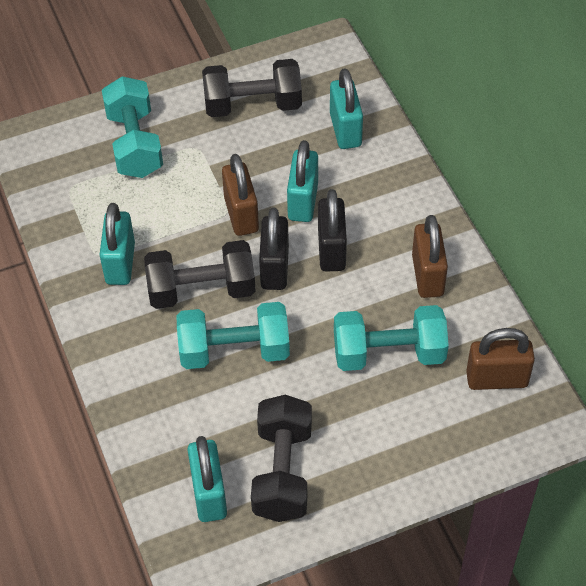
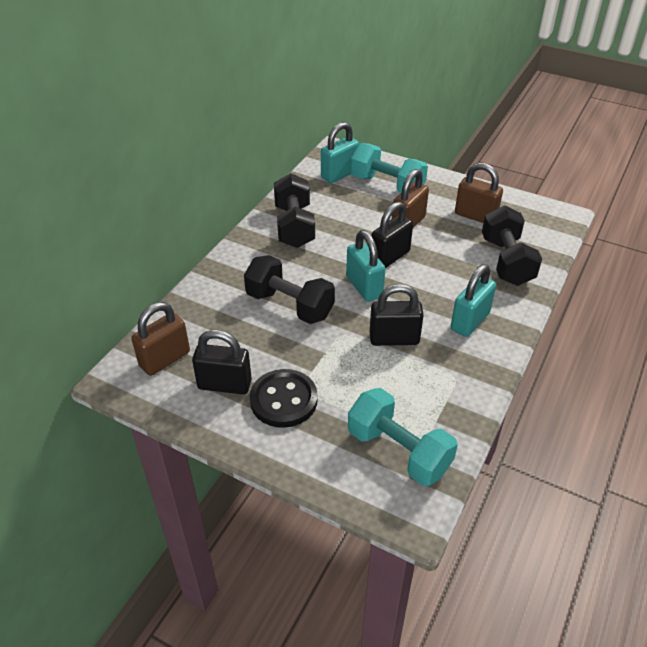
black button: 0 -> 1
black padlock: 2 -> 3
turquoise dumbbell: 3 -> 2
turquoise padlock: 4 -> 3

